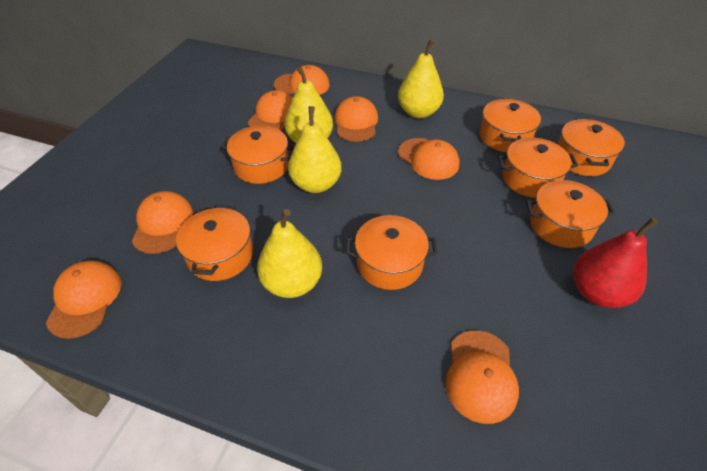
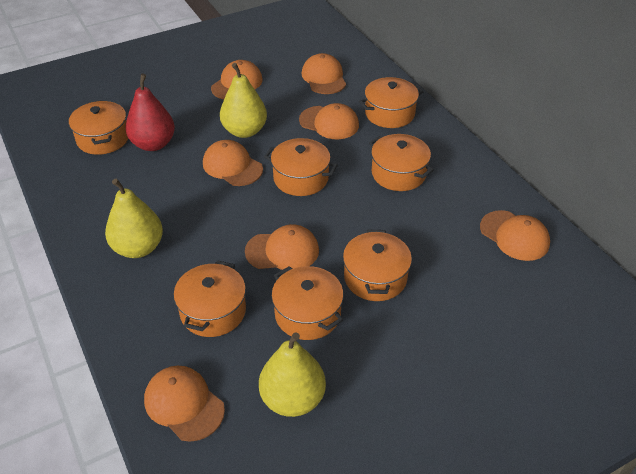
yellow pear: 4 -> 3

